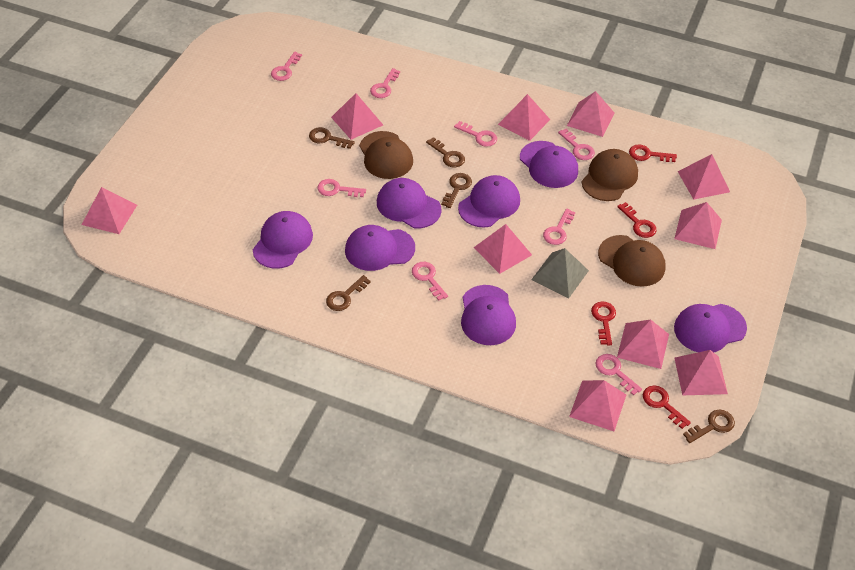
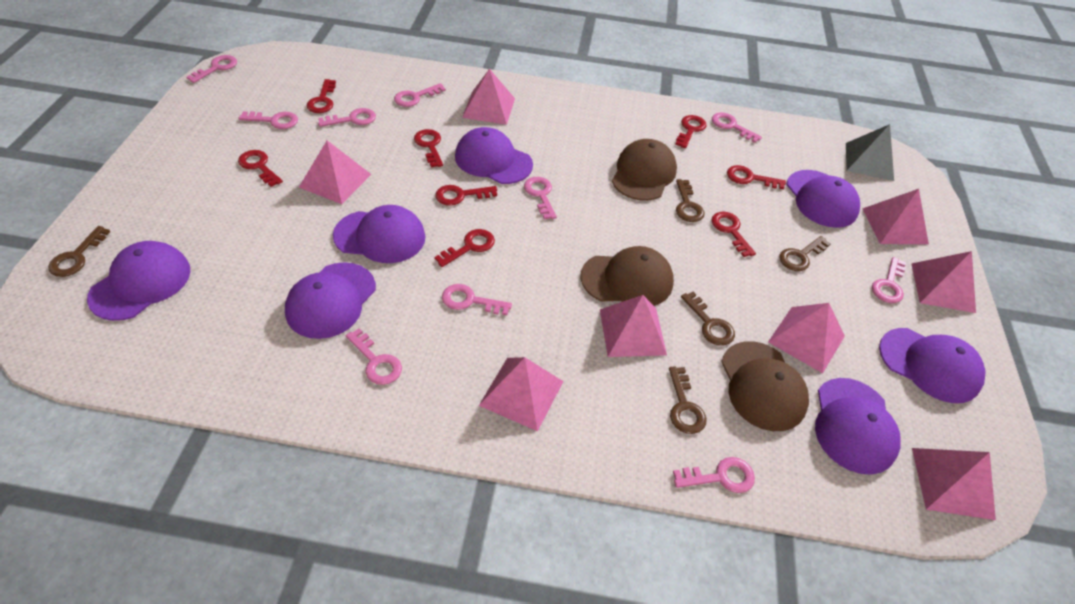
pink key: 8 -> 10
pink pyramid: 10 -> 8
red key: 4 -> 8

